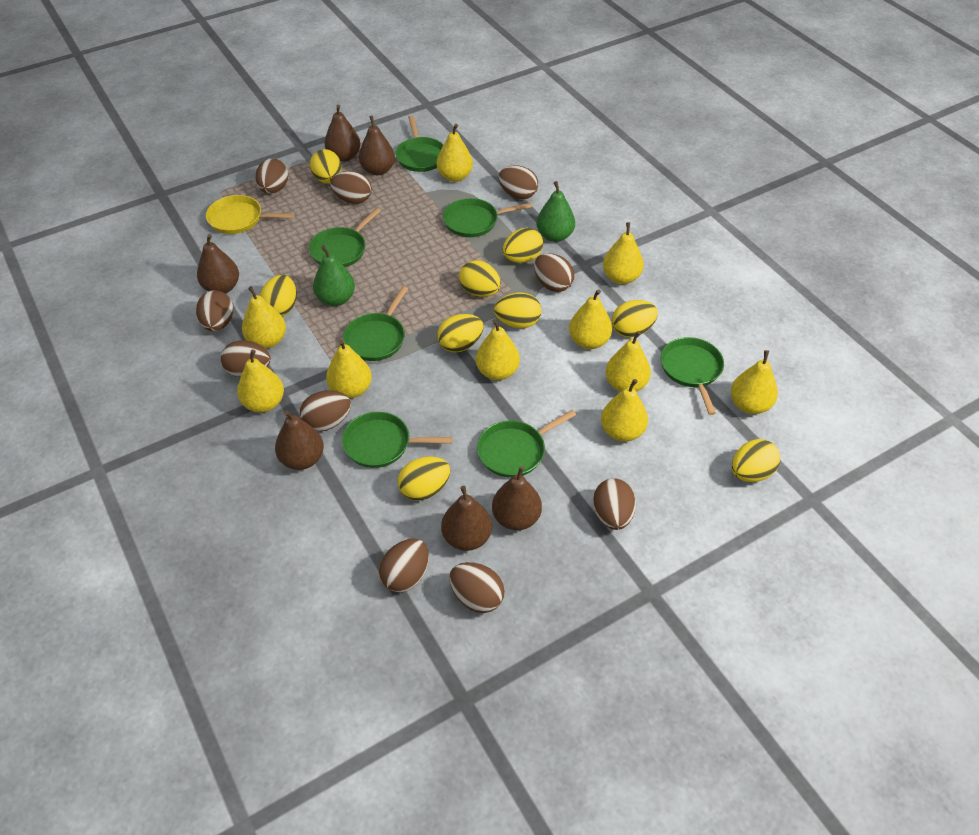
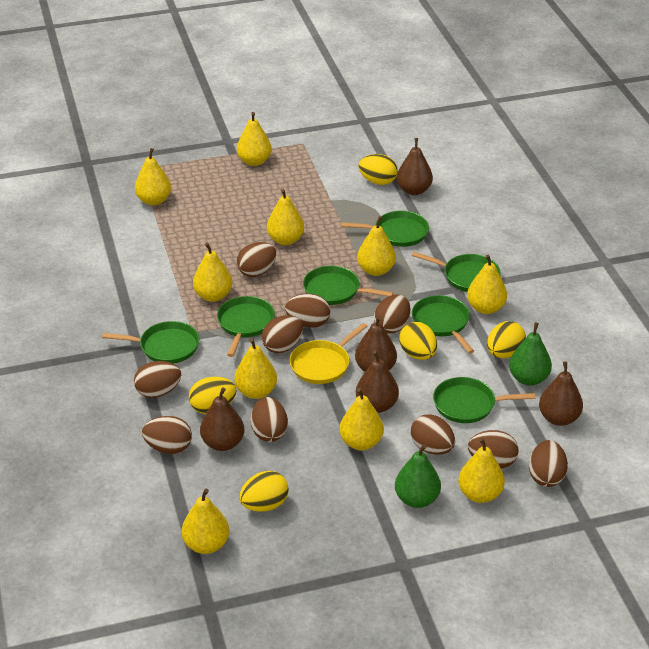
brown pear: 6 -> 5
yellow egg: 9 -> 5

